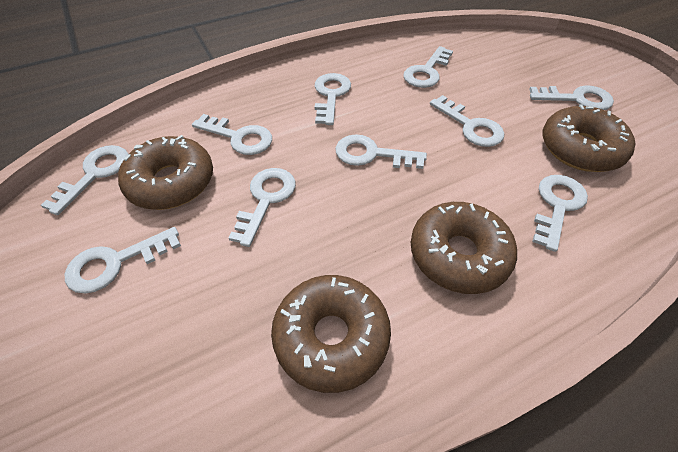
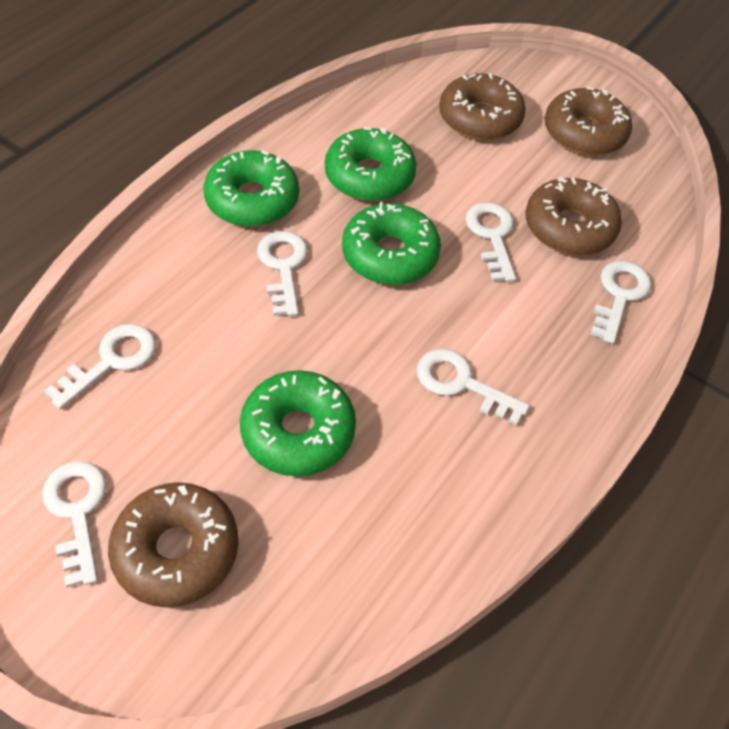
green donut: 0 -> 4
white key: 10 -> 6

